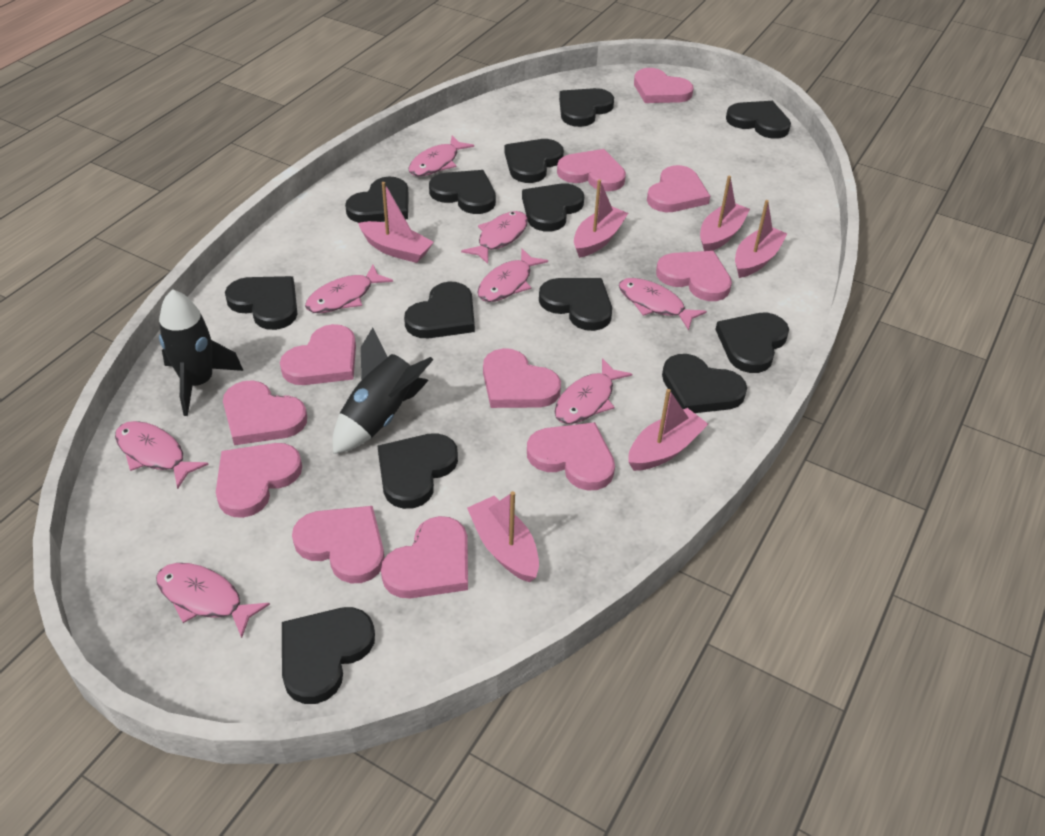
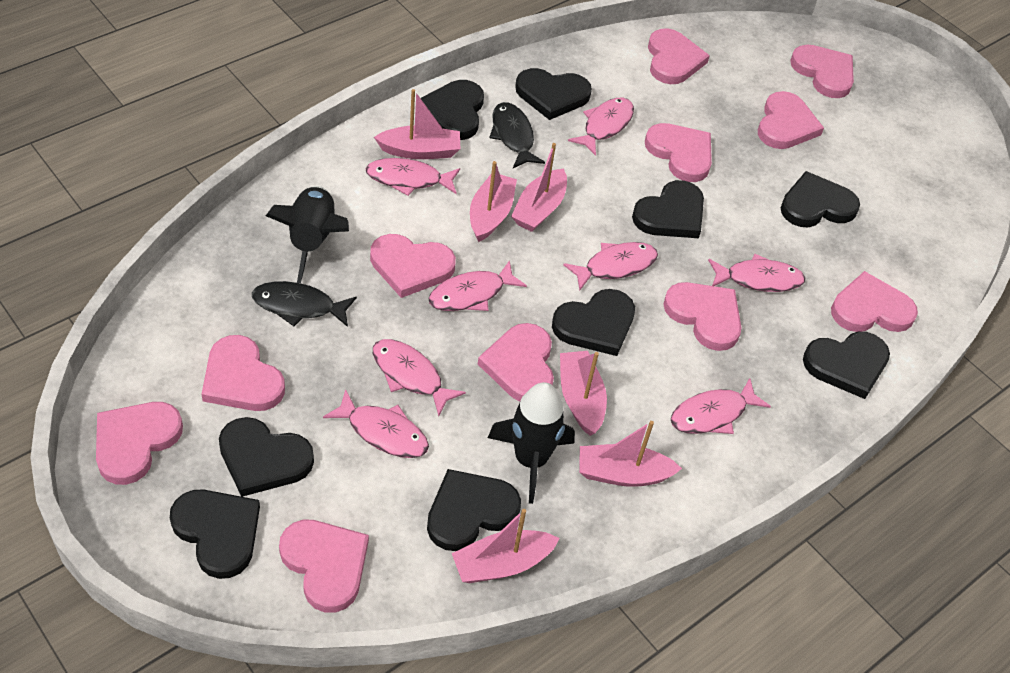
black fish: 0 -> 2
black heart: 13 -> 9

